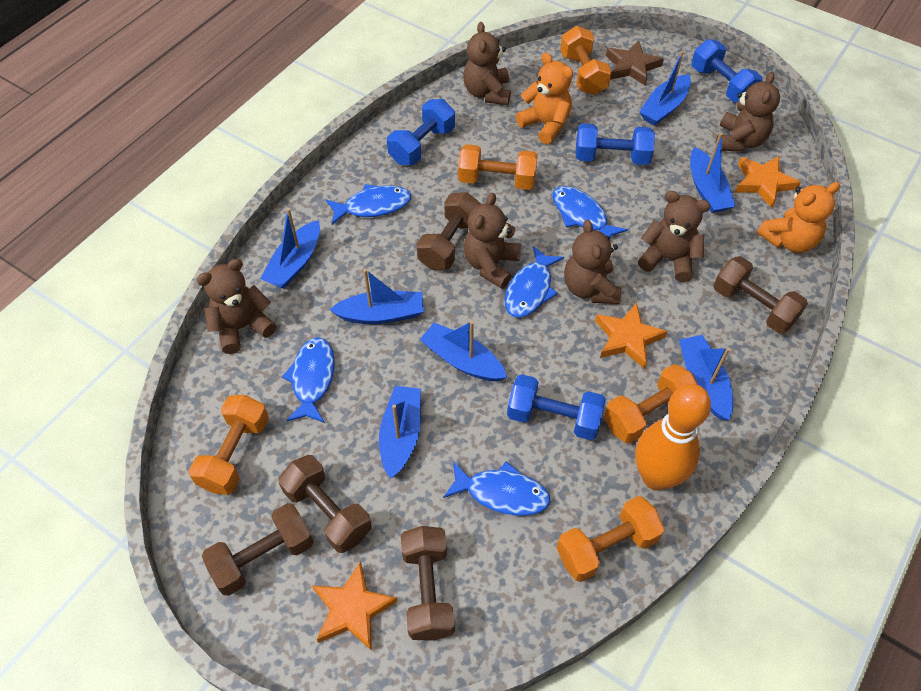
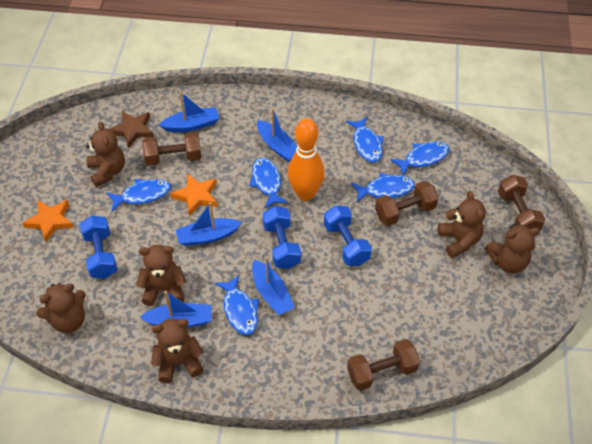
blue boat: 7 -> 5
blue dumbbell: 4 -> 3
blue fish: 5 -> 6
brown dumbbell: 5 -> 4
orange dumbbell: 5 -> 0
orange star: 3 -> 2
orange teddy bear: 2 -> 0

